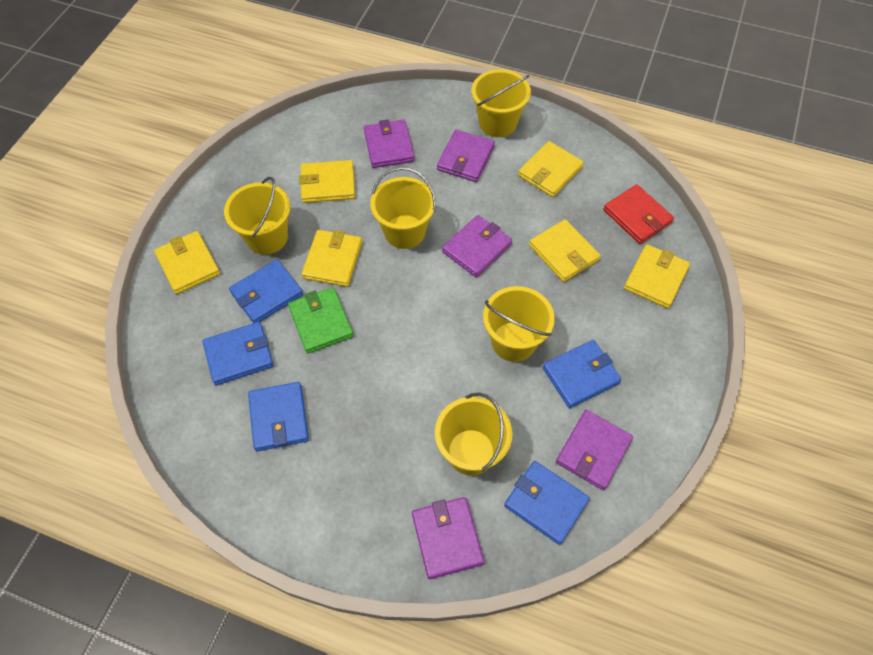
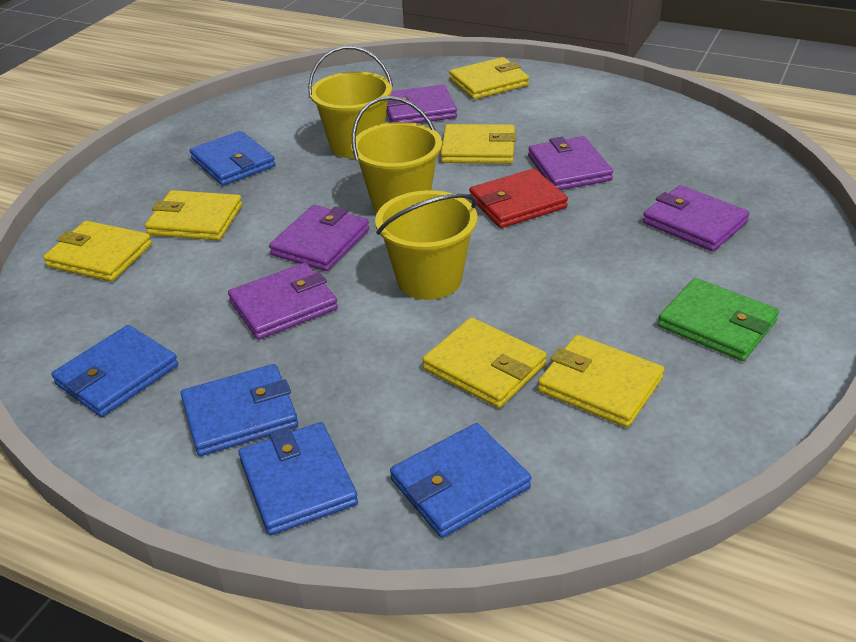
yellow bucket: 5 -> 3

